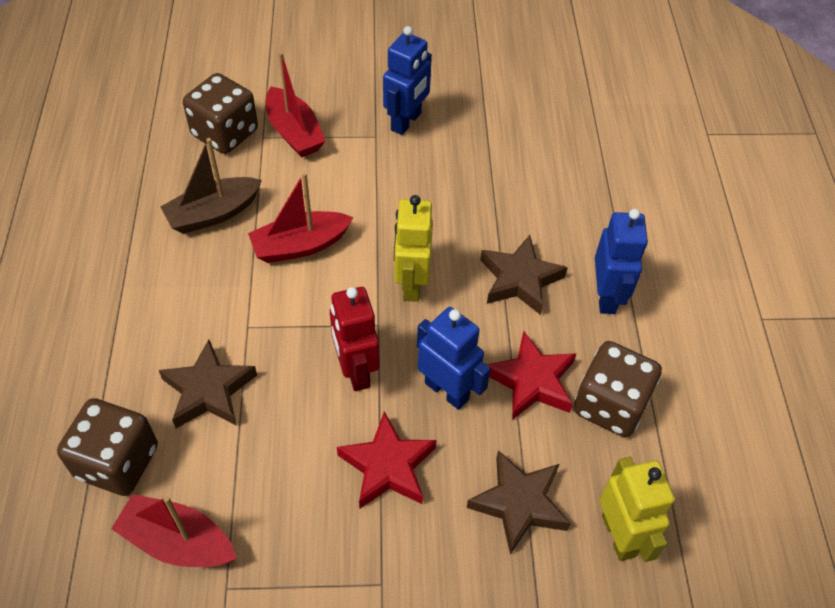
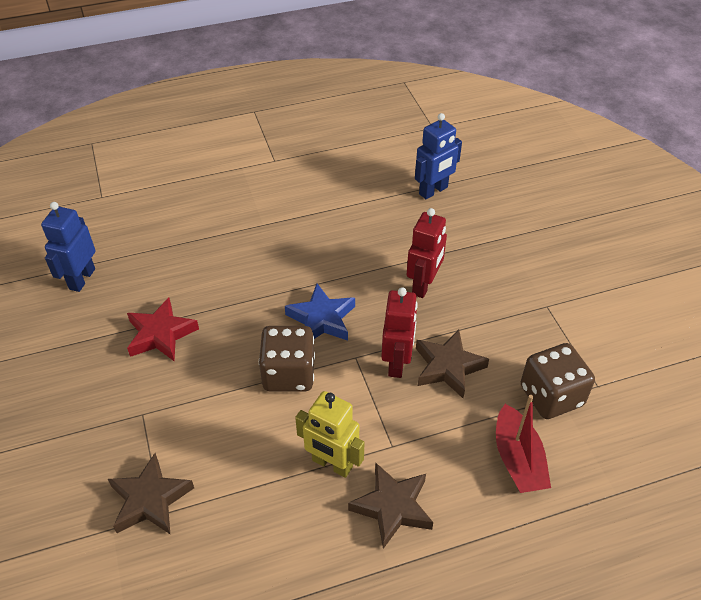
blue robot: 3 -> 2
blue star: 0 -> 1
brown boat: 1 -> 0
brown dice: 3 -> 2
red boat: 3 -> 1
red robot: 1 -> 2
red star: 2 -> 1
yellow robot: 2 -> 1

